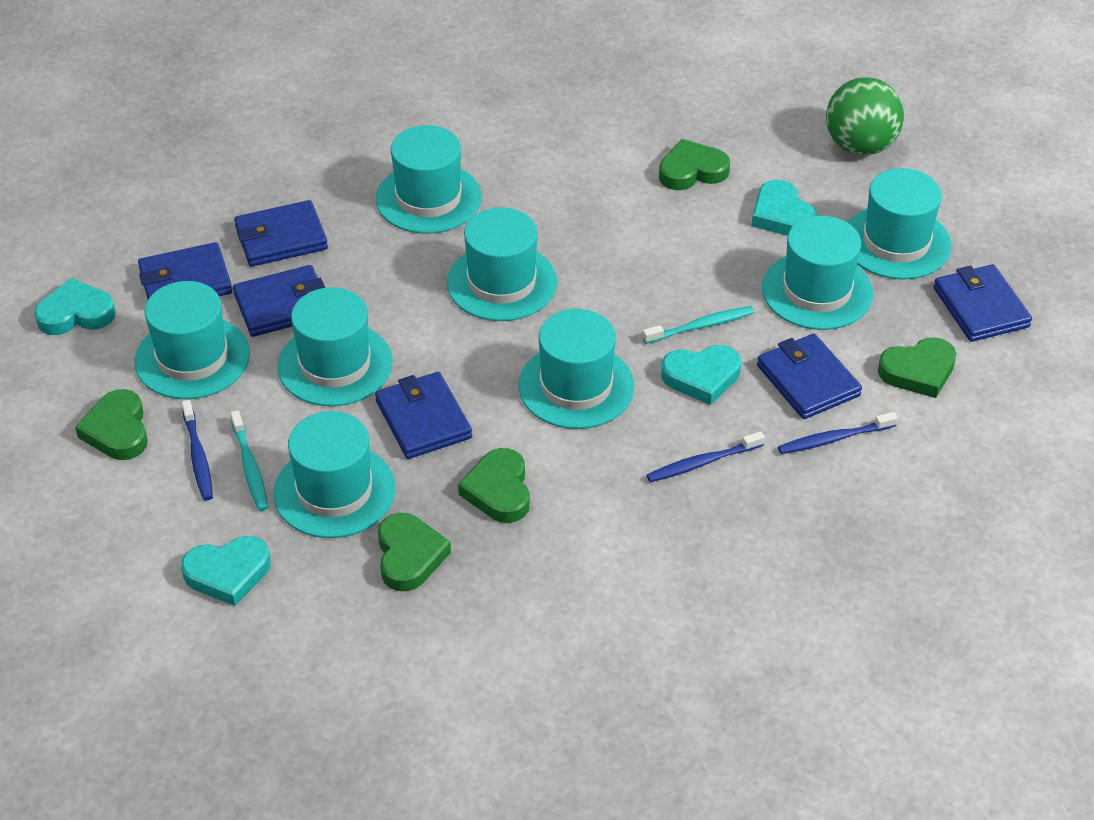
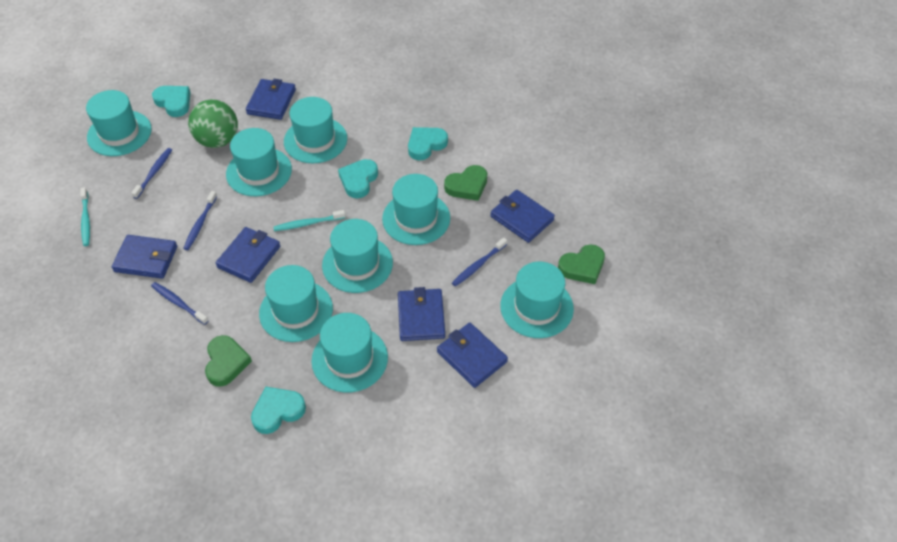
blue toothbrush: 3 -> 4
green heart: 5 -> 3

